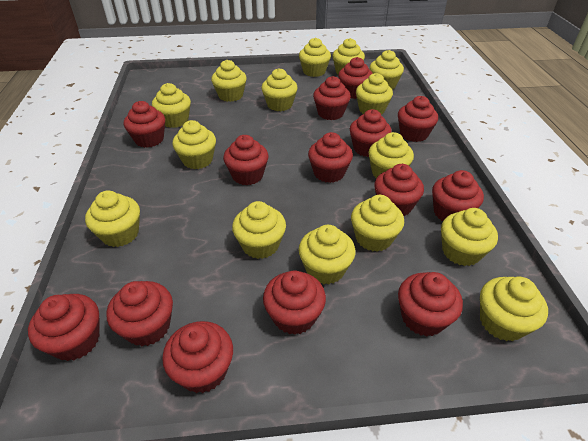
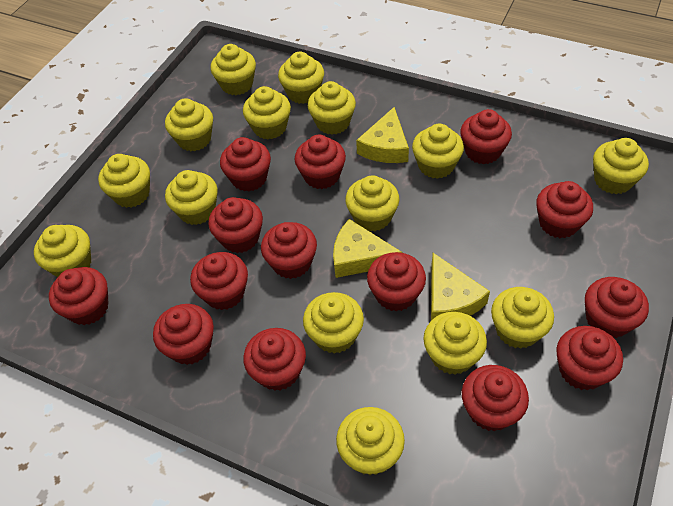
yellow cheese: 0 -> 3

